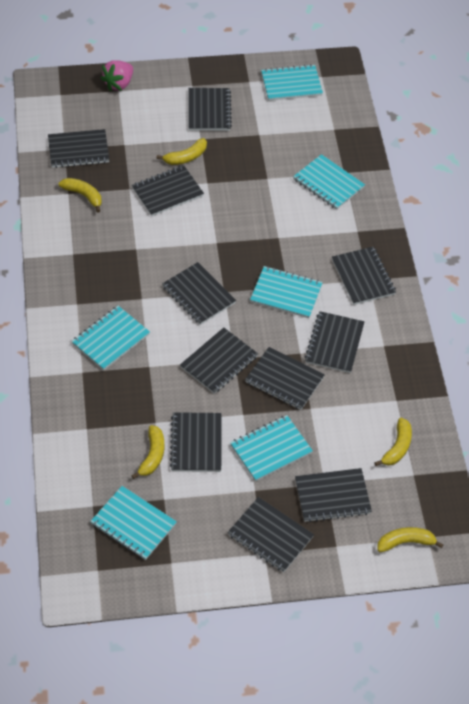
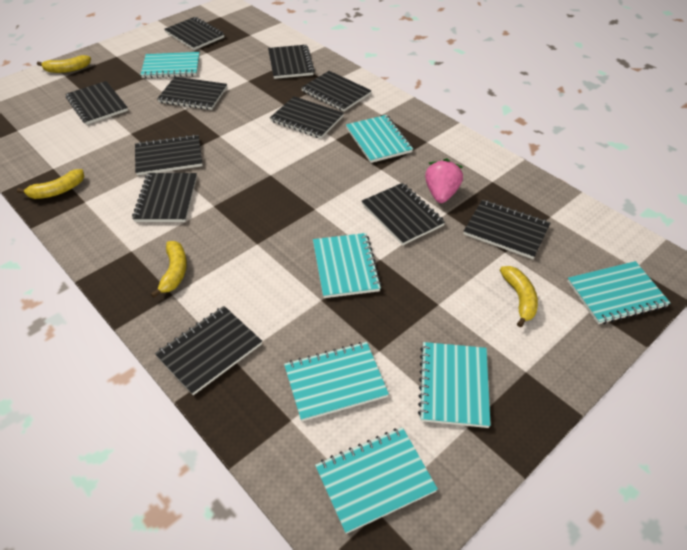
turquoise notebook: 6 -> 7
yellow banana: 5 -> 4

